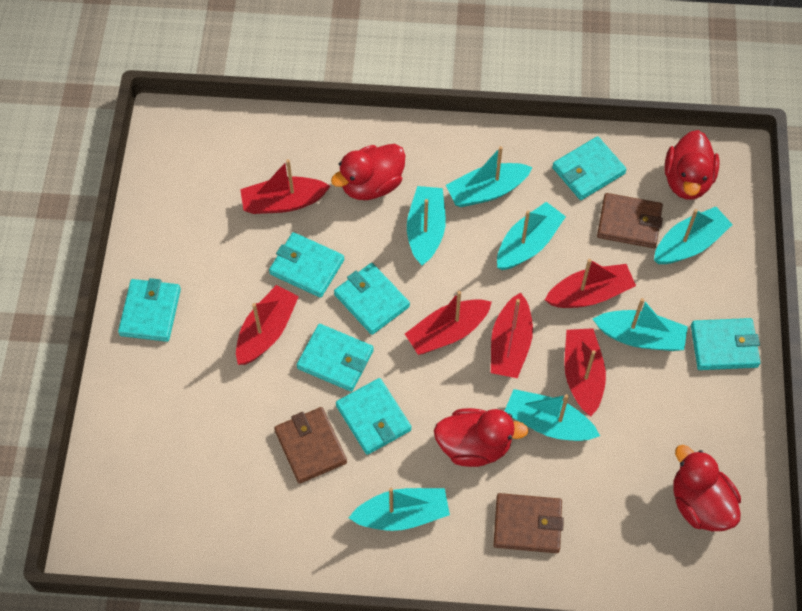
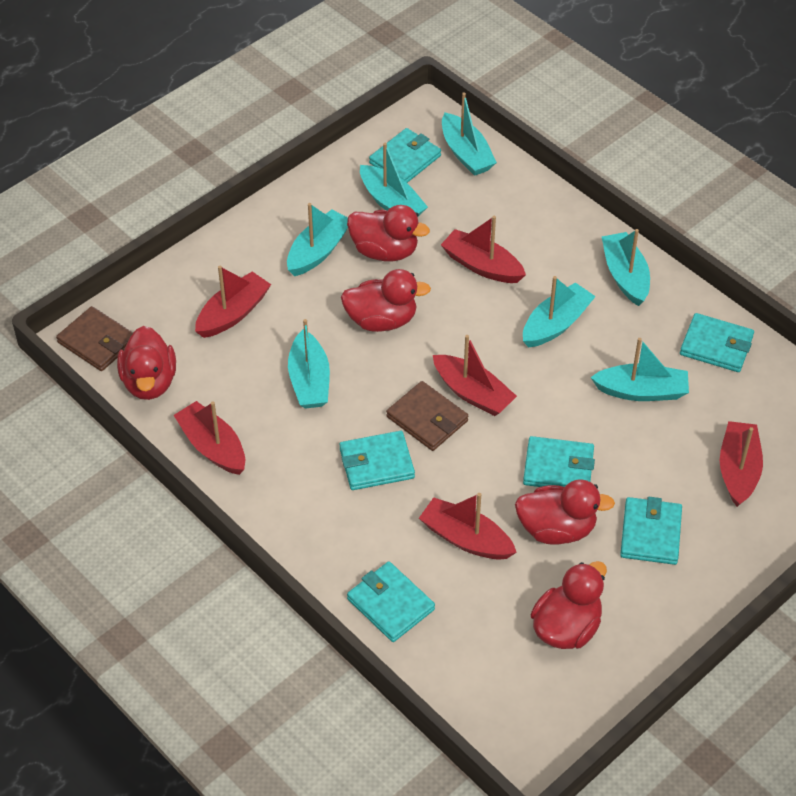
brown wallet: 3 -> 2
red duck: 4 -> 5
turquoise wallet: 7 -> 6

